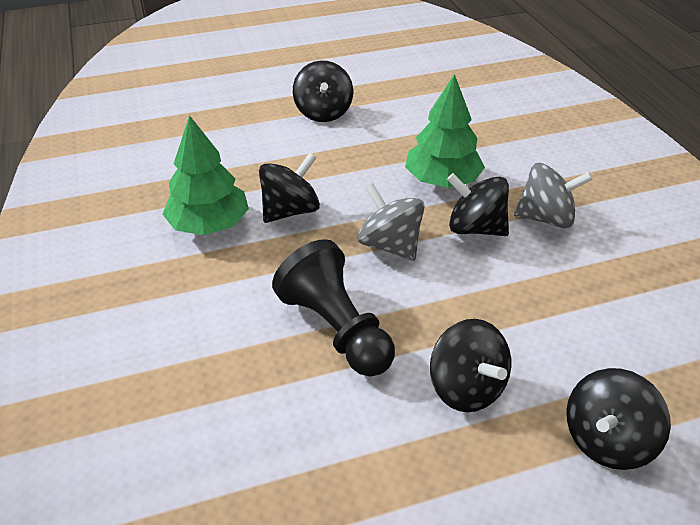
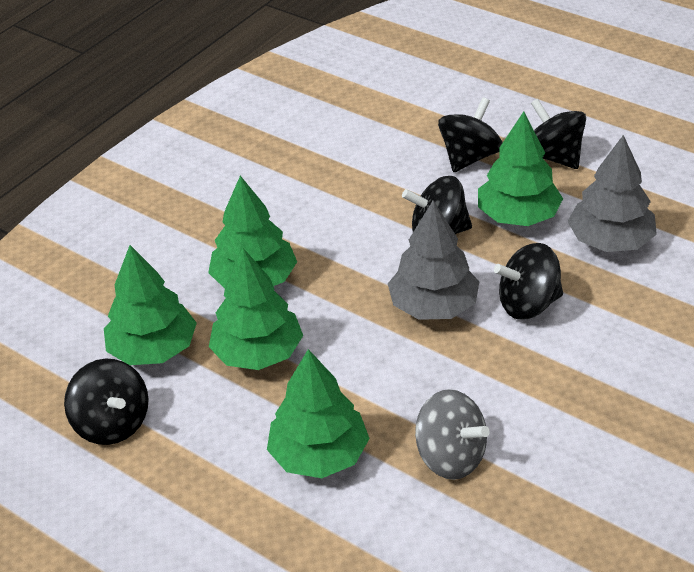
black pawn: 1 -> 0
green tree: 2 -> 5
grey spinning top: 2 -> 1
grey tree: 0 -> 2

